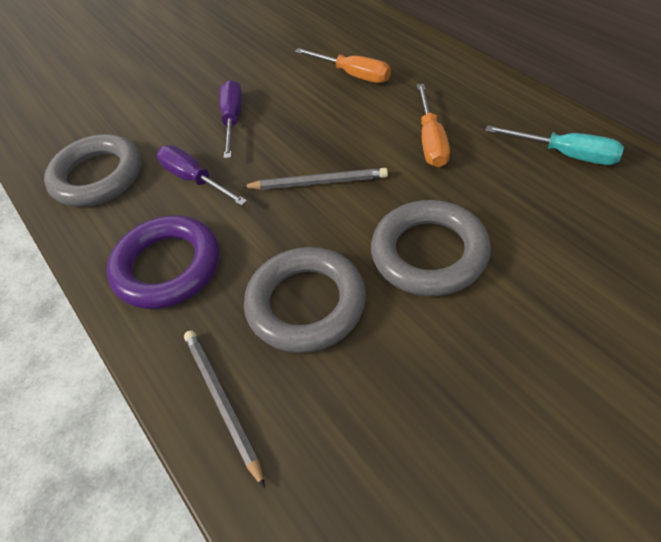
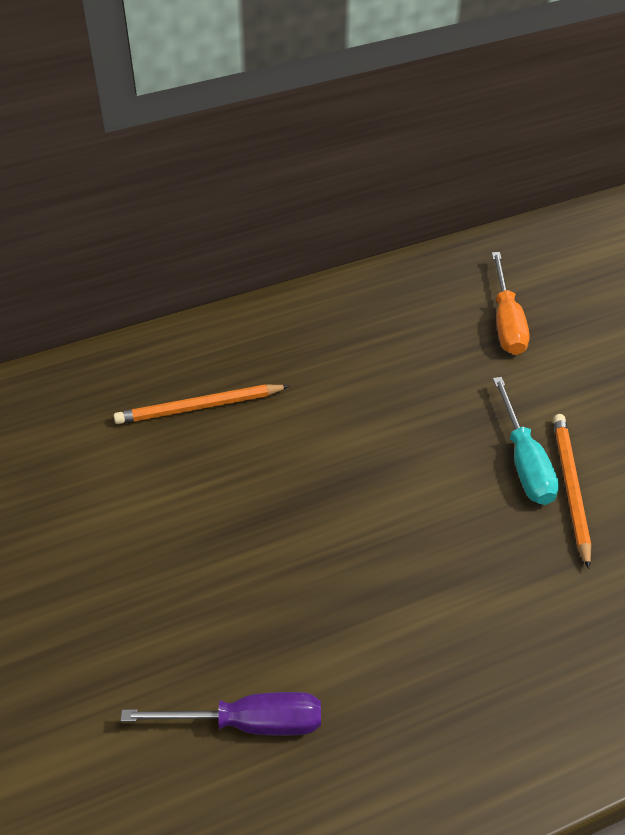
grey pencil: 2 -> 0
grey ring: 3 -> 0
orange pencil: 0 -> 2
orange screwdriver: 2 -> 1
purple ring: 1 -> 0
purple screwdriver: 2 -> 1

